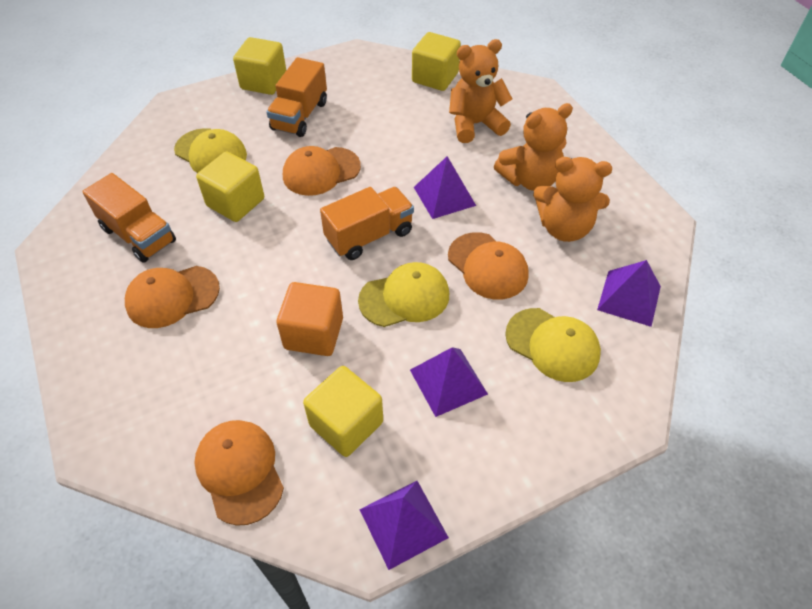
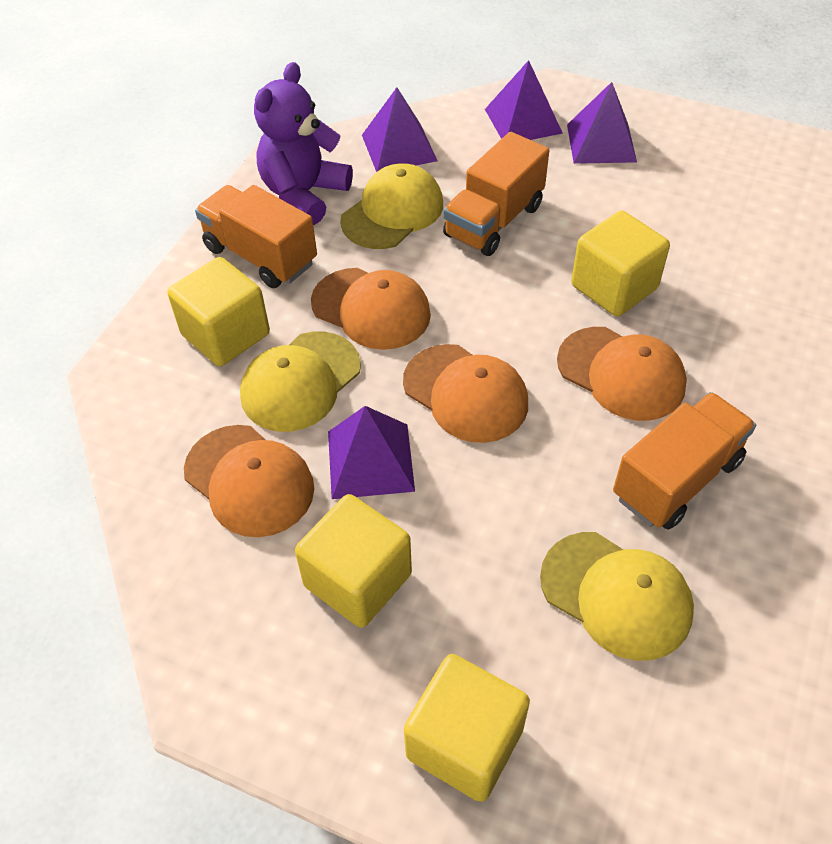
orange cube: 1 -> 0
orange teddy bear: 3 -> 0
purple teddy bear: 0 -> 1

